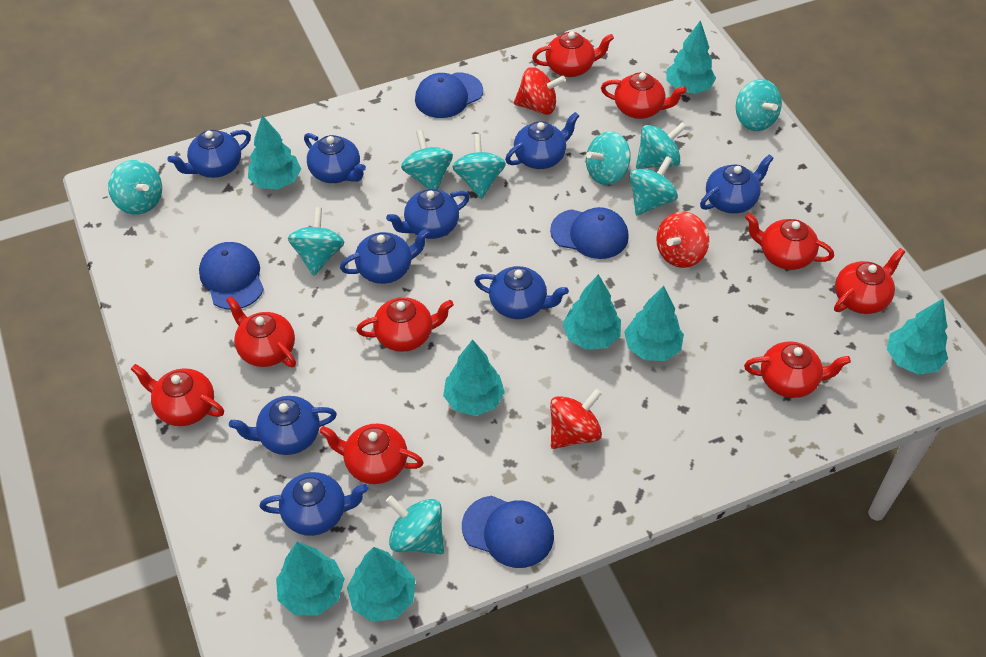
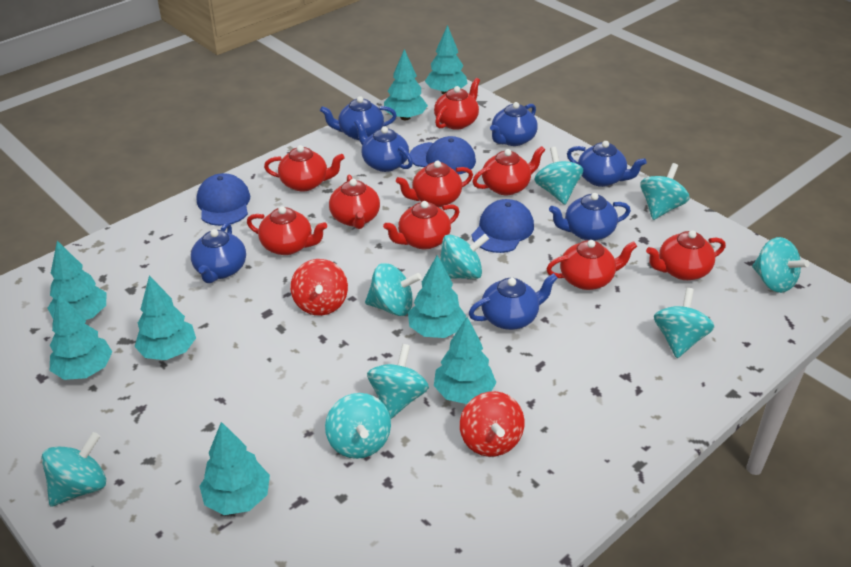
blue cap: 4 -> 3
blue teapot: 9 -> 7
red spinning top: 3 -> 2

